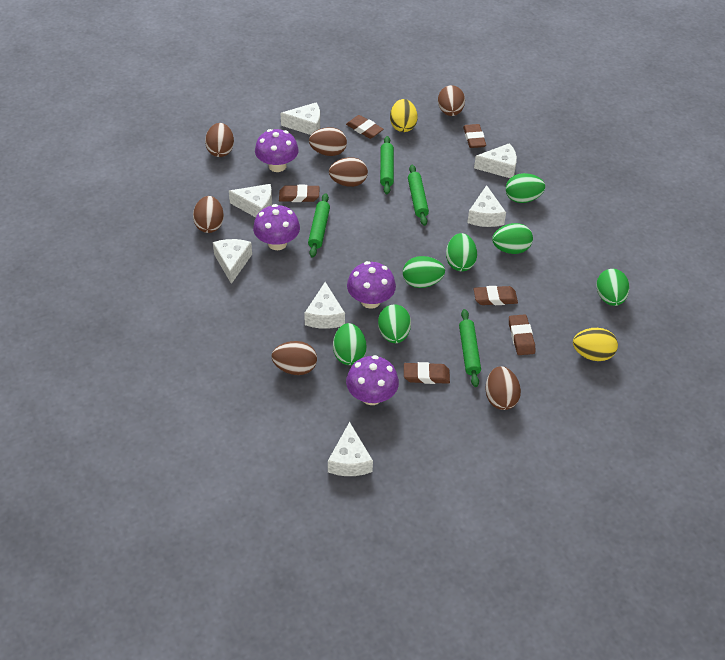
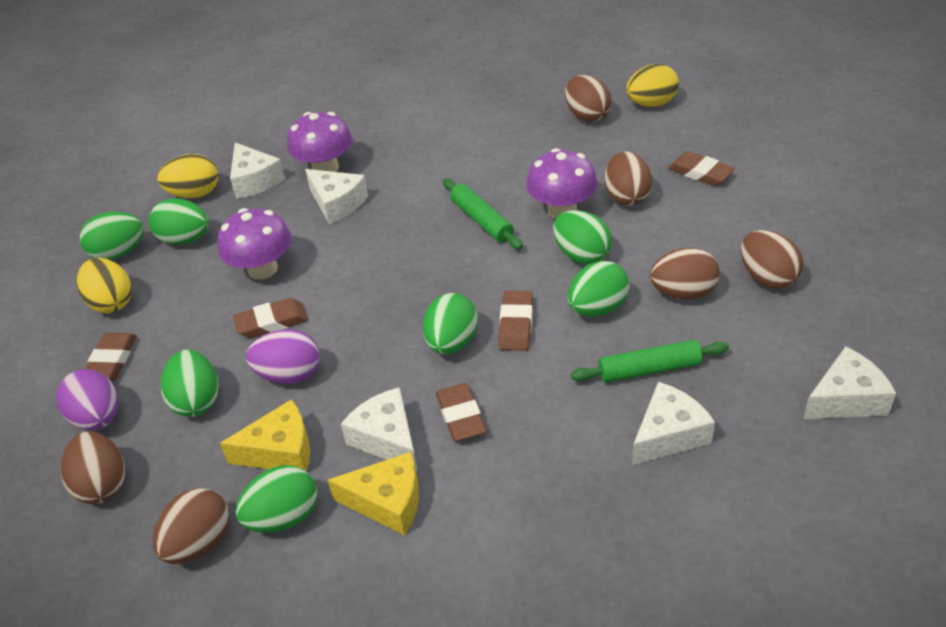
brown egg: 7 -> 6
brown eraser: 6 -> 5
green rolling pin: 4 -> 2
purple egg: 0 -> 2
purple mushroom: 4 -> 3
white cheese: 7 -> 5
yellow cheese: 0 -> 2
yellow egg: 2 -> 3

